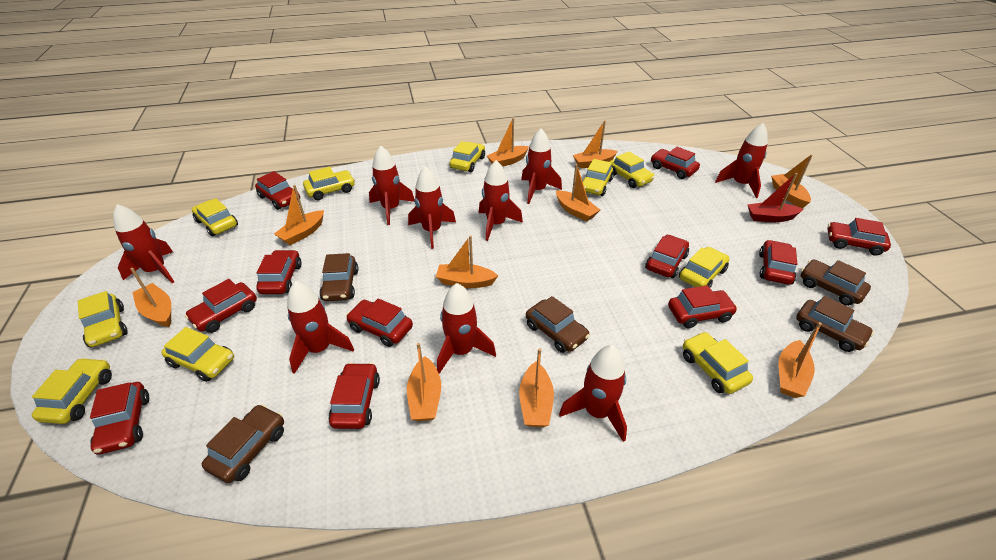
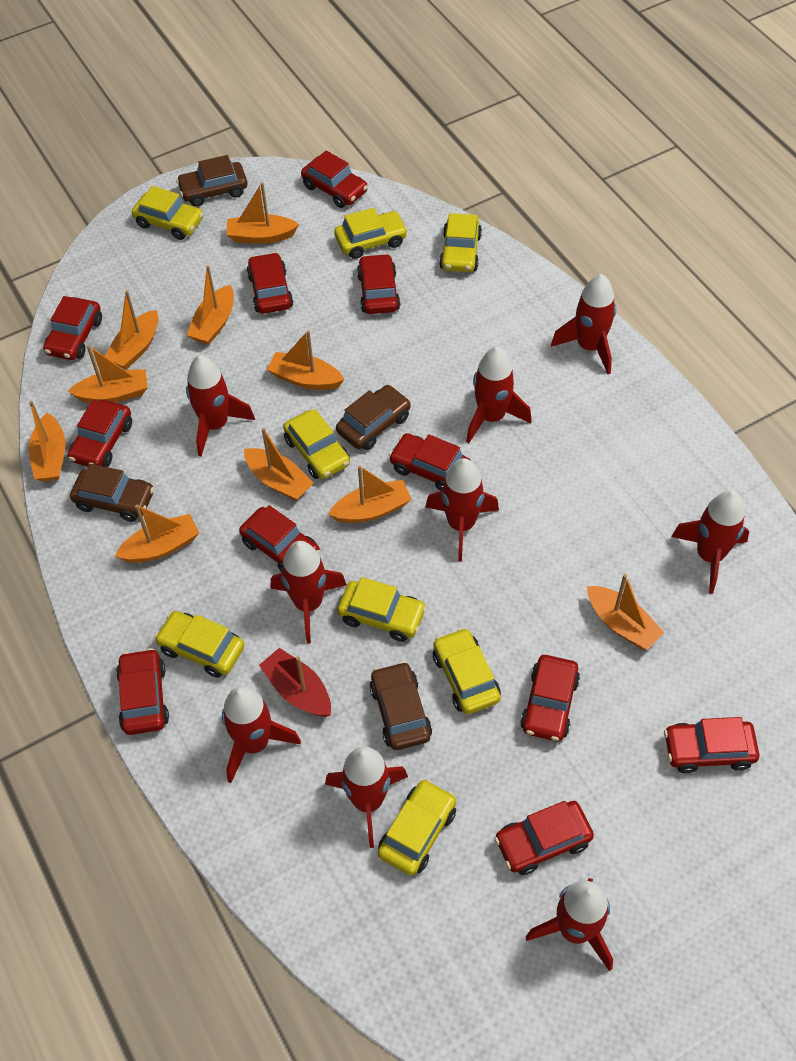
brown car: 5 -> 4
yellow car: 10 -> 8

